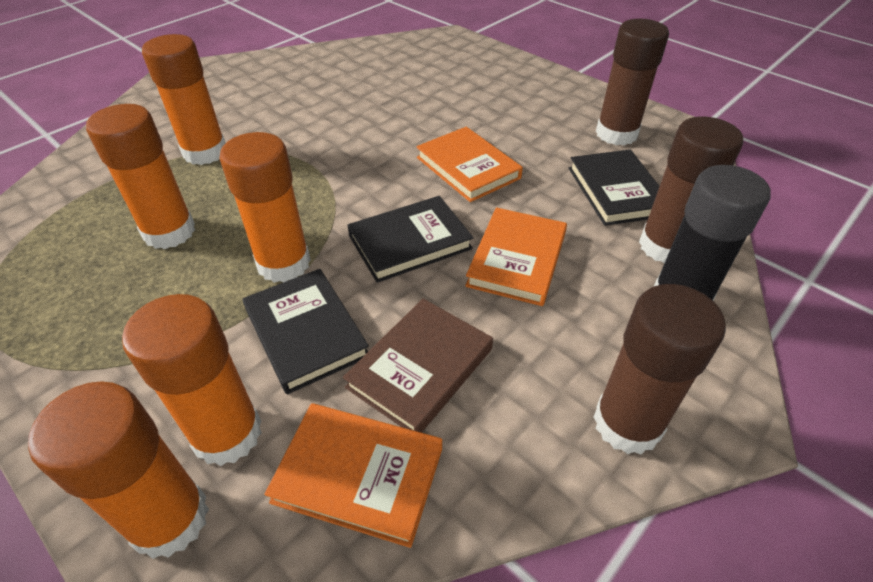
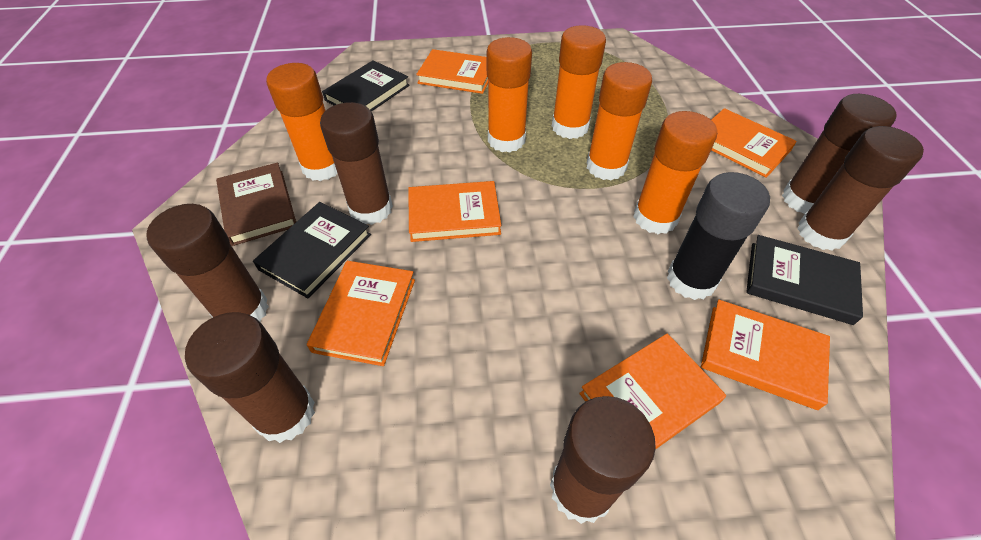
brown glue stick: 3 -> 6
orange book: 3 -> 6

